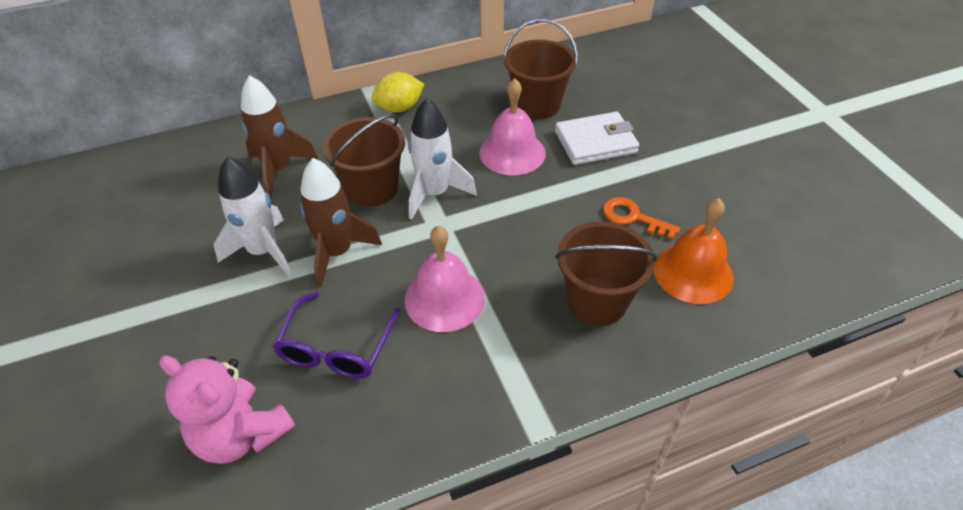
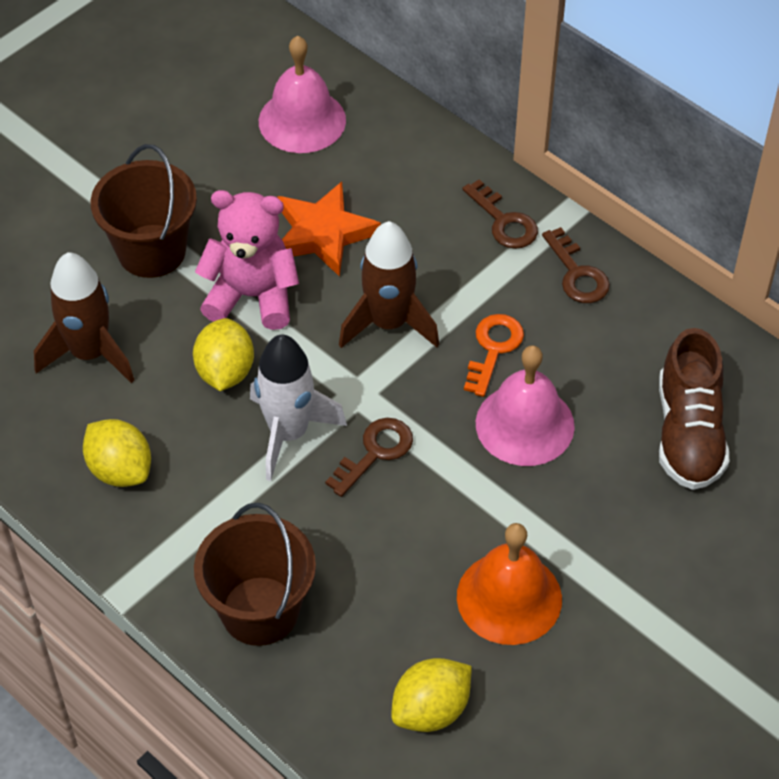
brown bucket: 3 -> 2
brown key: 0 -> 3
brown shoe: 0 -> 1
orange star: 0 -> 1
purple glasses: 1 -> 0
white rocket: 2 -> 1
white wallet: 1 -> 0
yellow lemon: 1 -> 3

